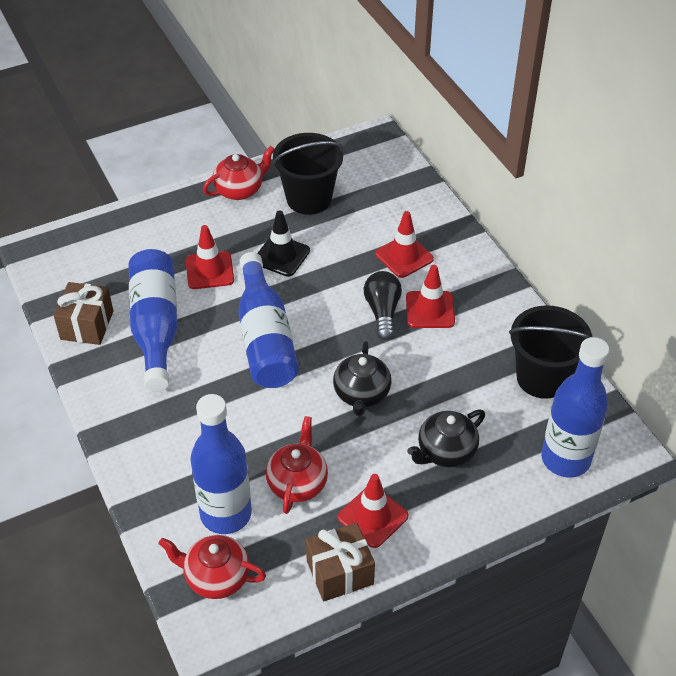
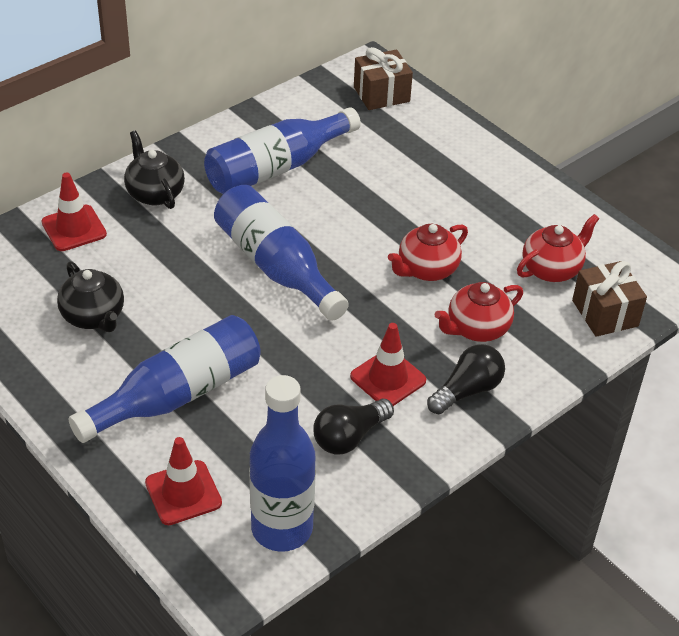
black bucket: 2 -> 0
black light bulb: 1 -> 2
black traffic cone: 1 -> 0
red traffic cone: 4 -> 3

